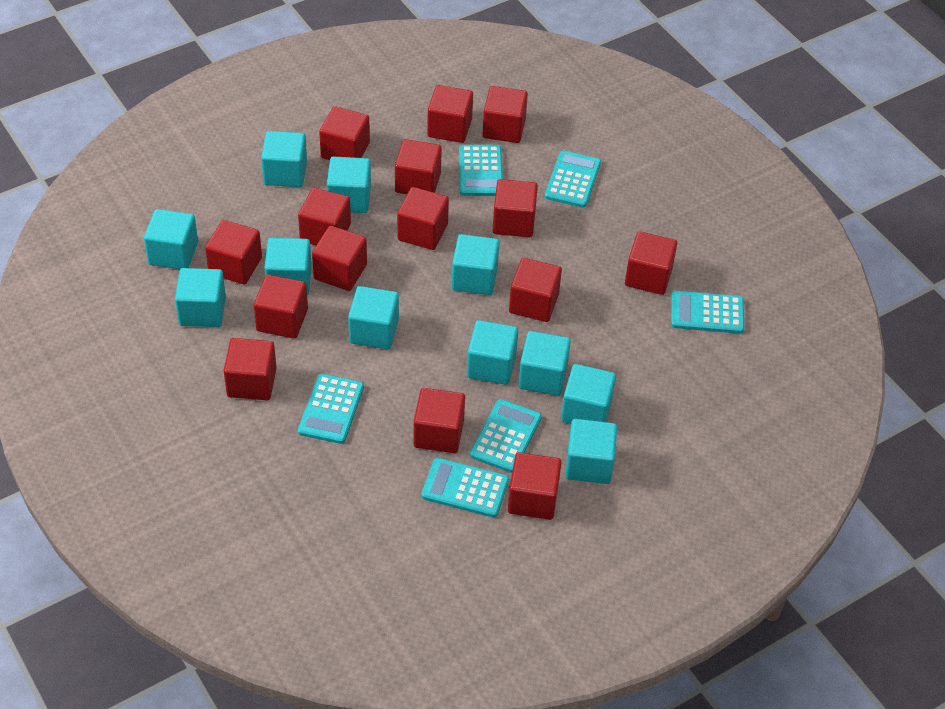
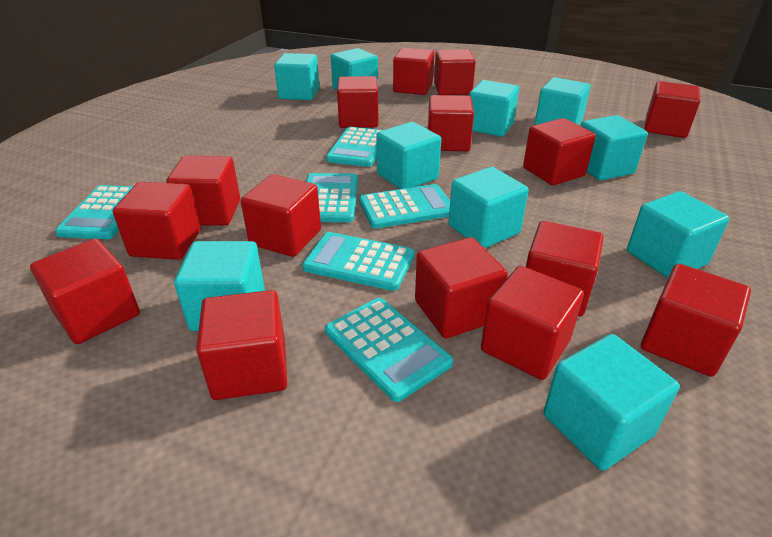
turquoise cube: 11 -> 10

